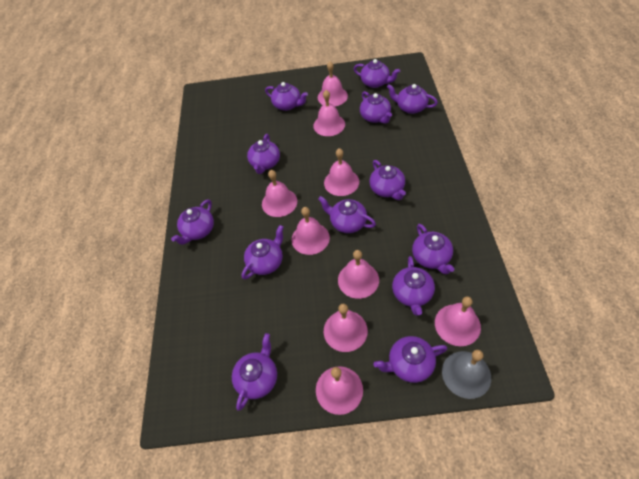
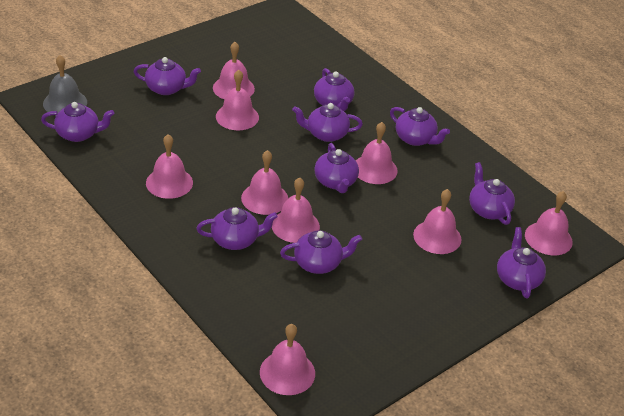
purple teapot: 13 -> 10

